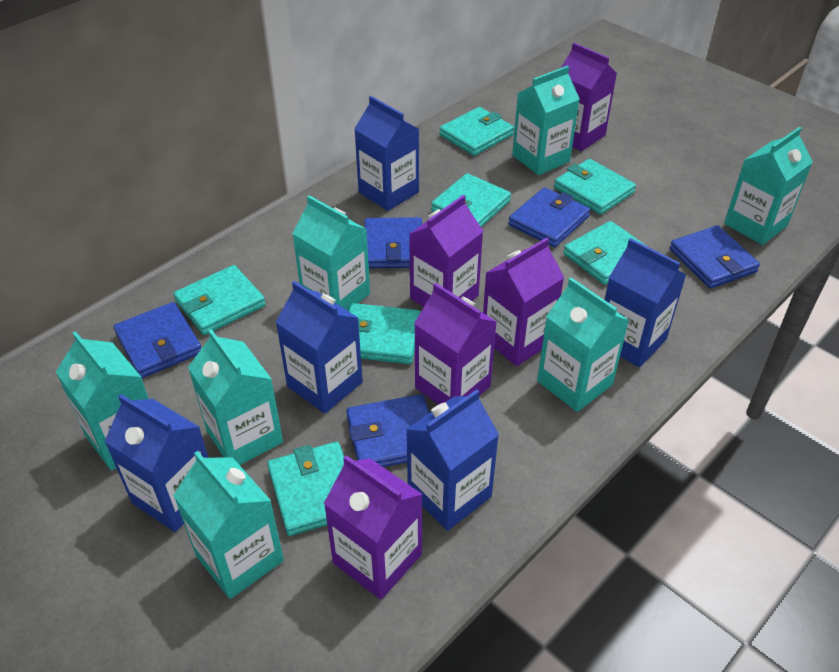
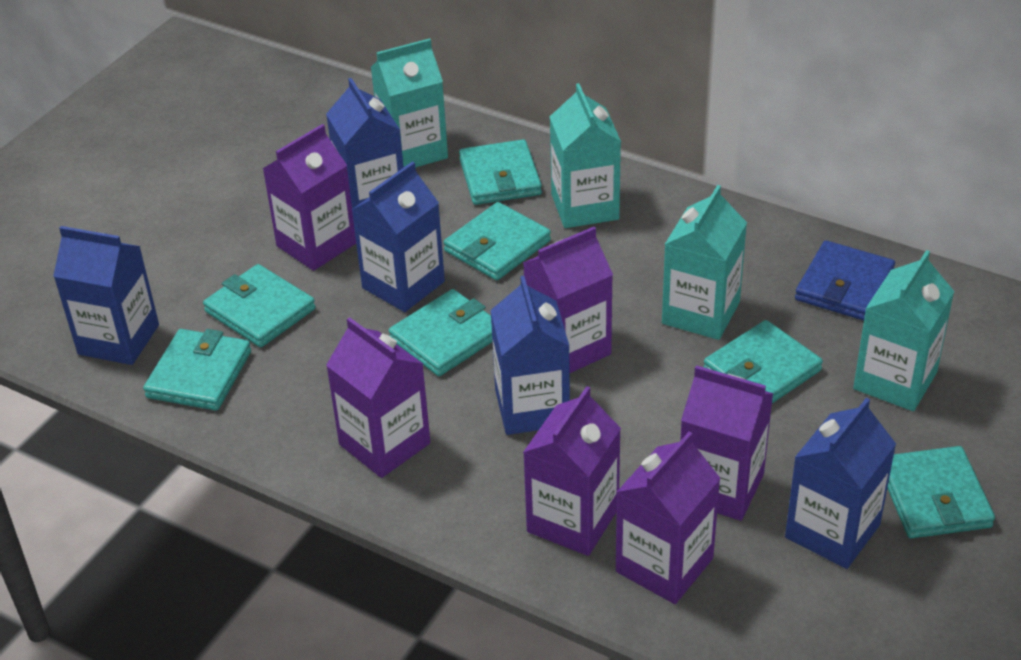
blue wallet: 5 -> 1
purple carton: 5 -> 6
turquoise carton: 7 -> 4

